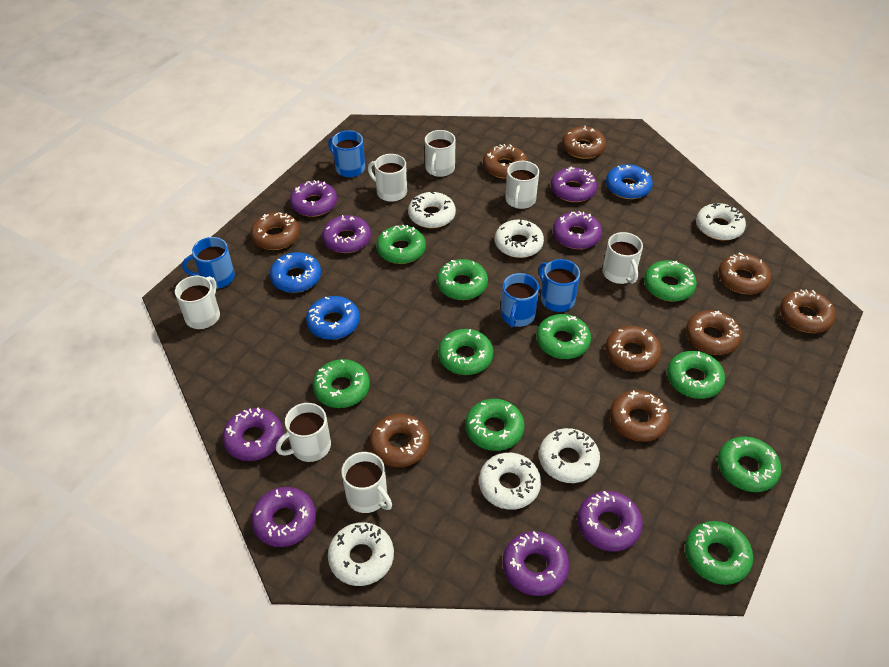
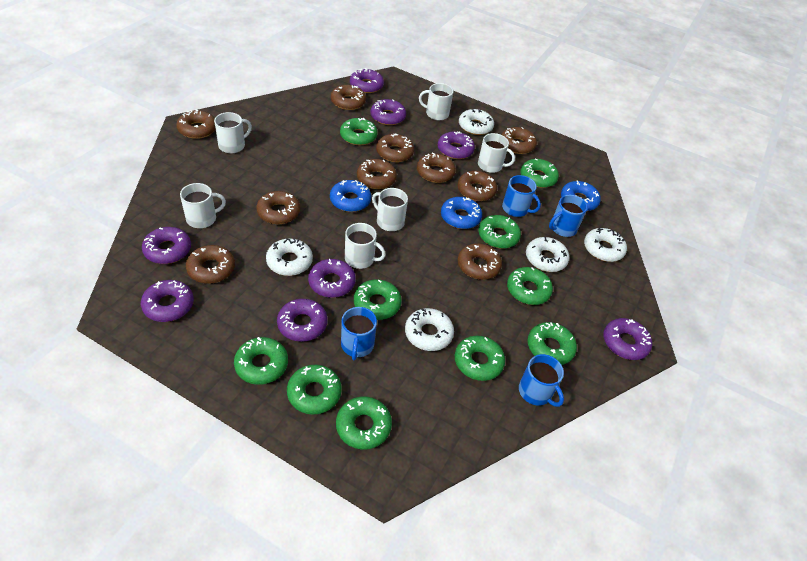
brown donut: 9 -> 10
white donut: 6 -> 5
white mug: 7 -> 6

